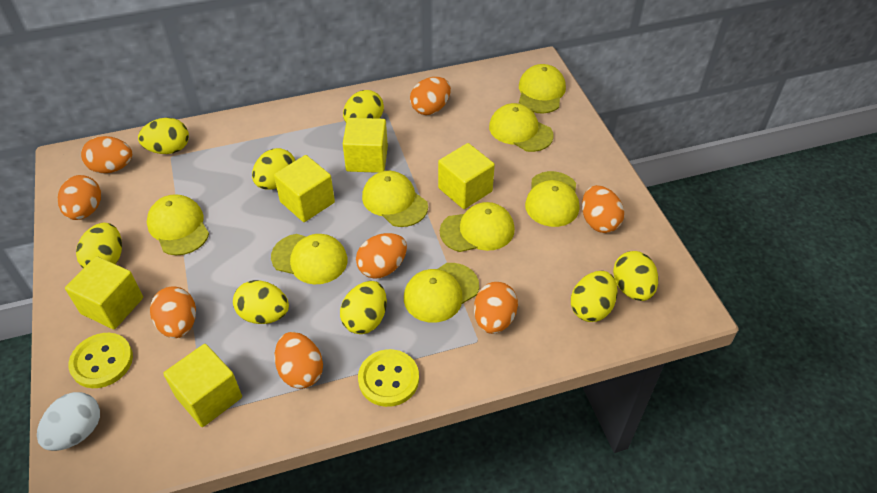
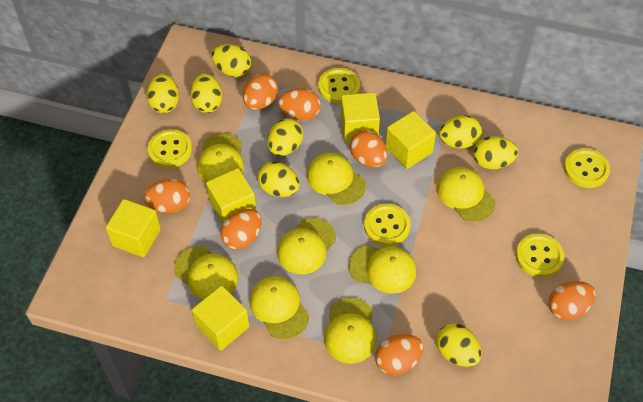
orange egg: 8 -> 7
white egg: 1 -> 0
yellow button: 2 -> 5

